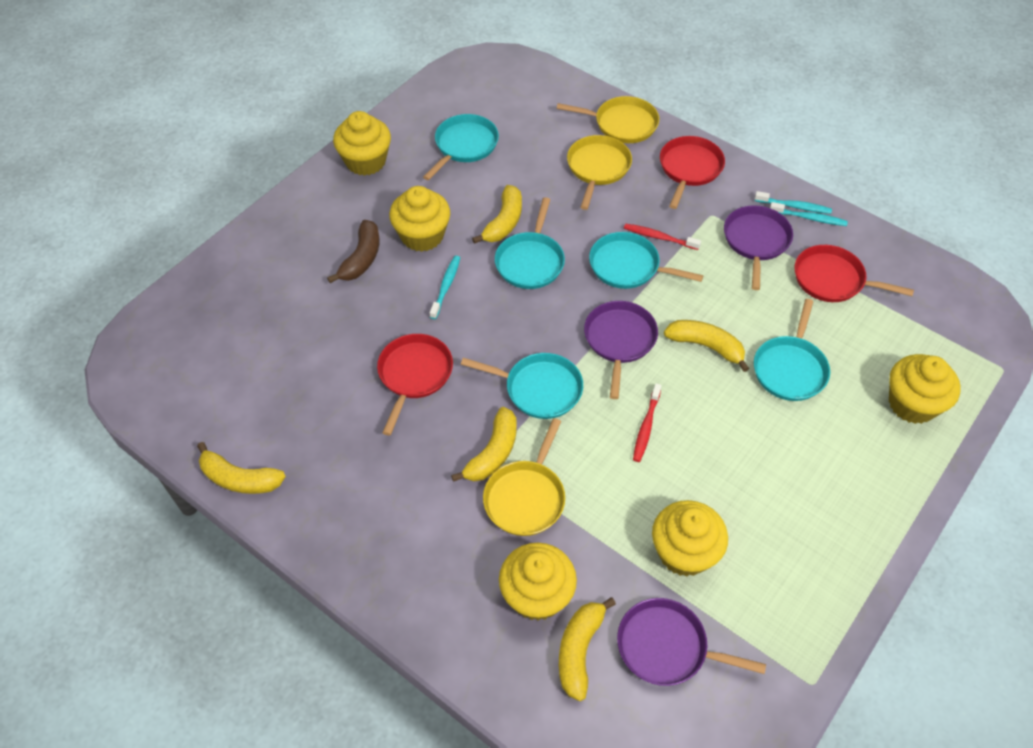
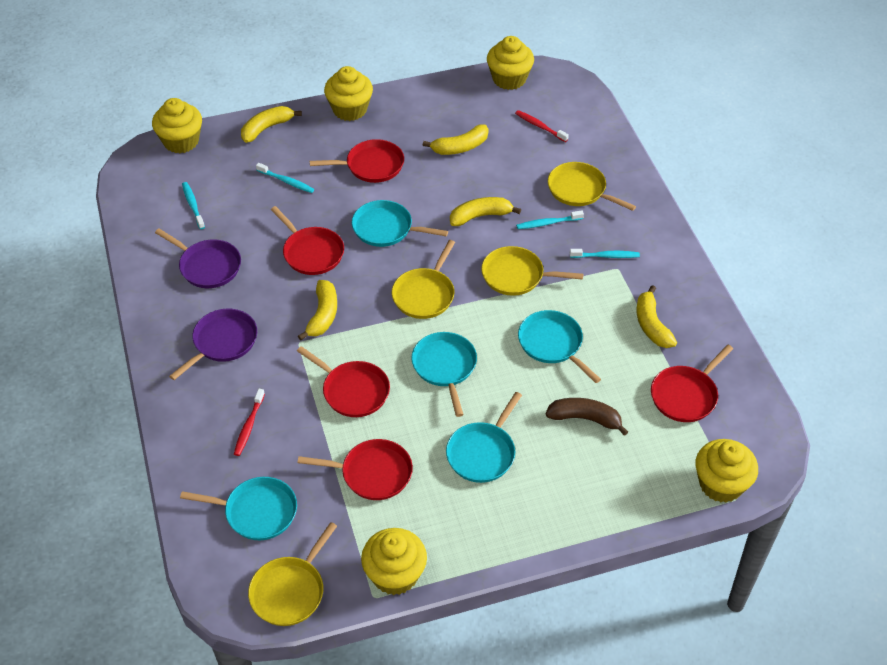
purple pan: 3 -> 2
red pan: 3 -> 5
turquoise toothbrush: 3 -> 4
yellow pan: 3 -> 4

